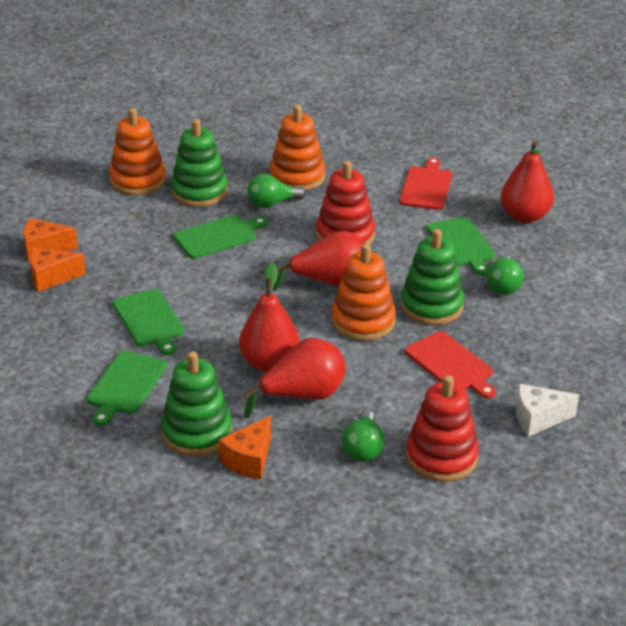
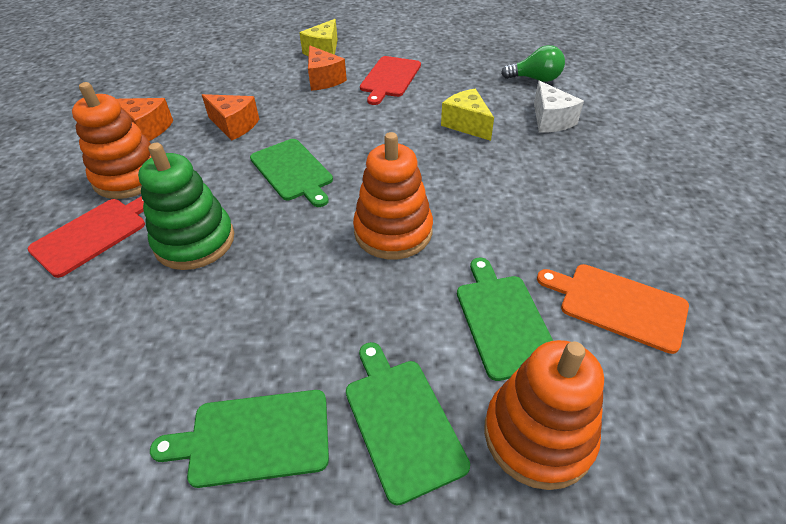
green light bulb: 3 -> 1
green stacking toy: 3 -> 1
orange cutting board: 0 -> 1
red pear: 4 -> 0
red stacking toy: 2 -> 0
yellow cheese: 0 -> 2

